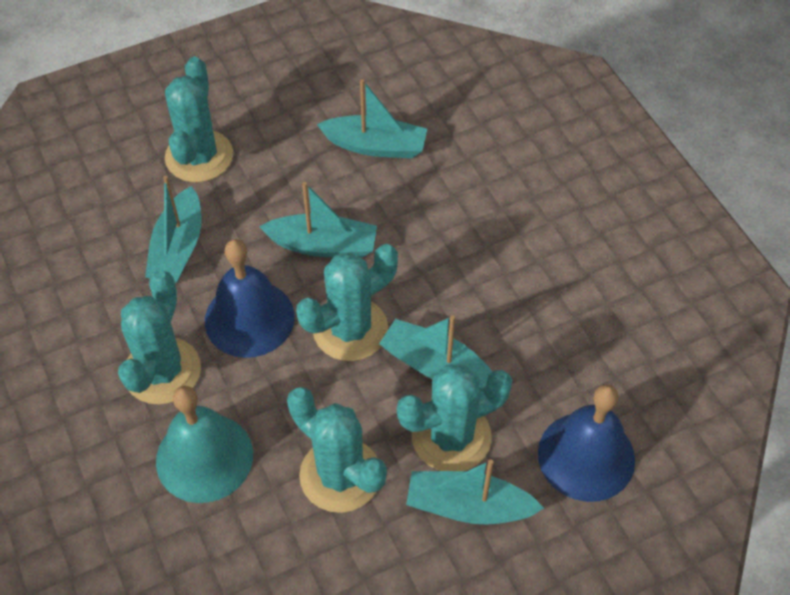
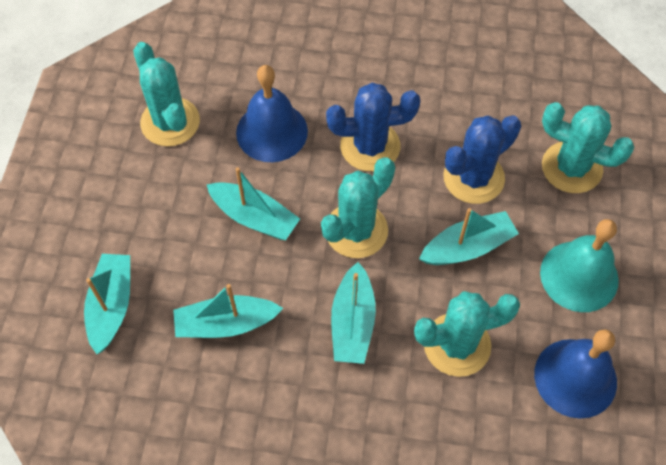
blue cactus: 0 -> 2
turquoise cactus: 5 -> 4

